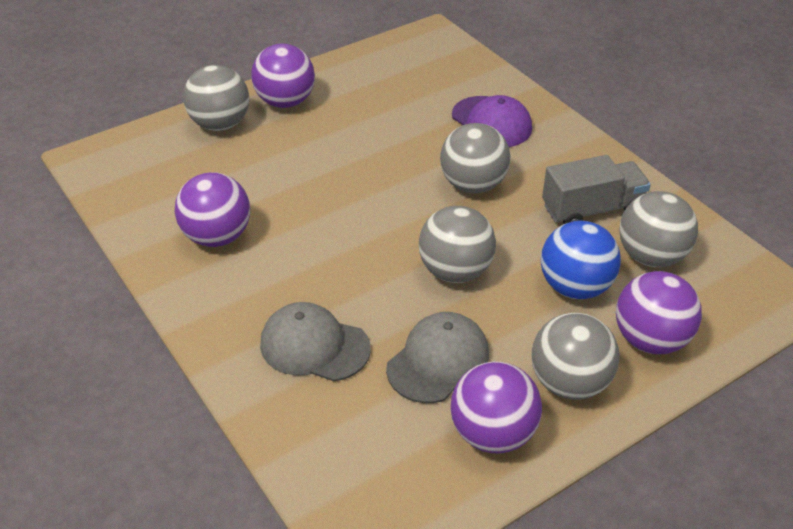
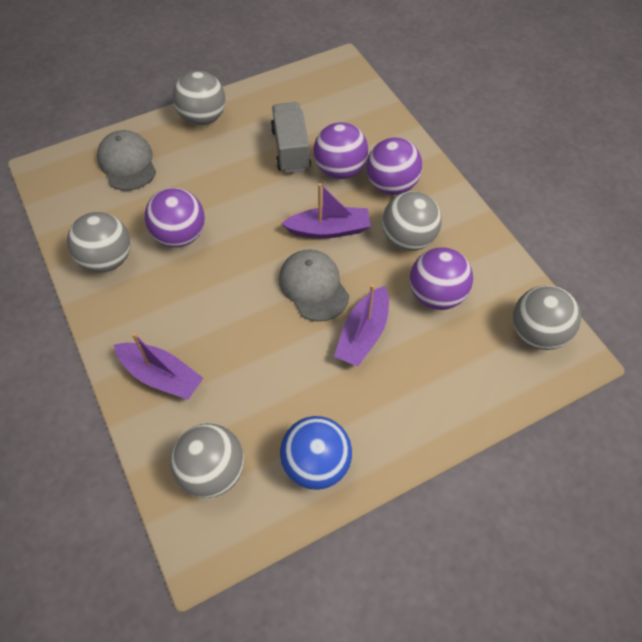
purple boat: 0 -> 3
purple cap: 1 -> 0

